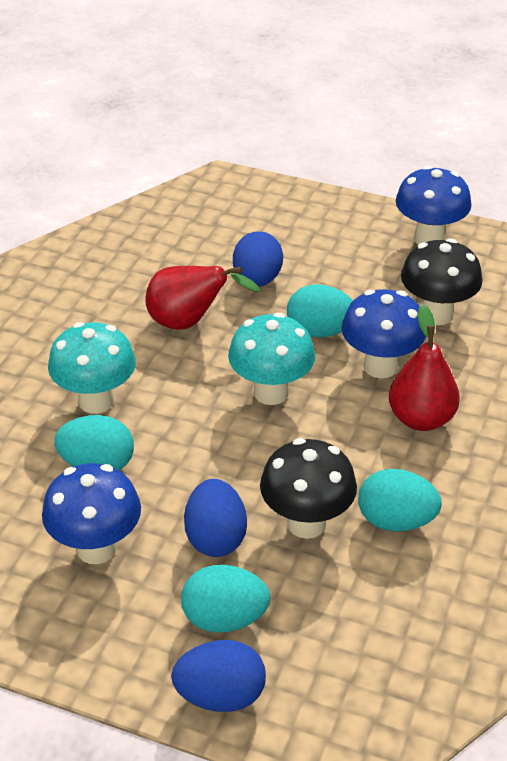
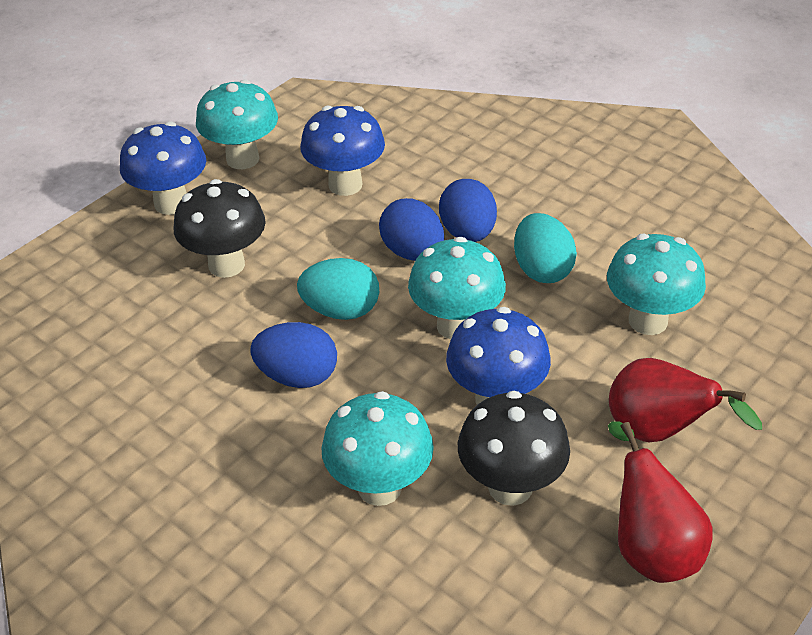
turquoise egg: 4 -> 2
turquoise mushroom: 2 -> 4

